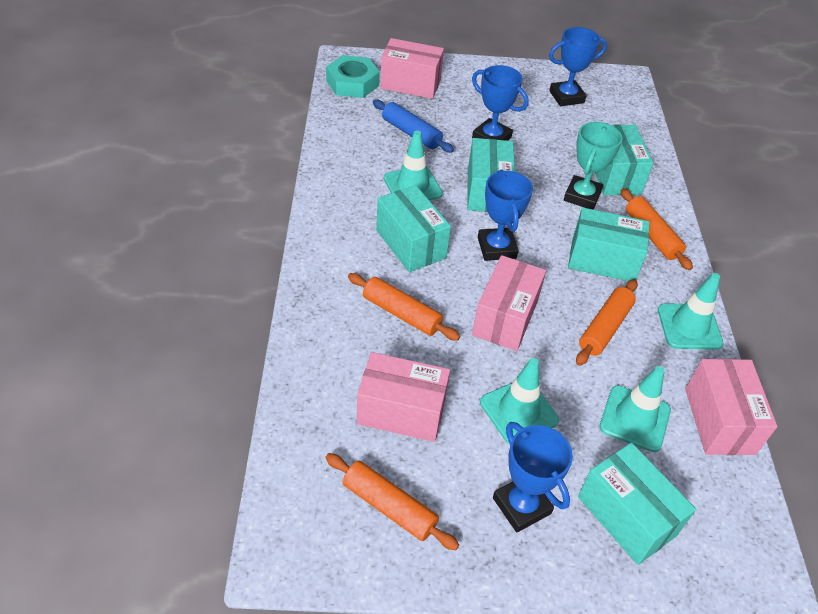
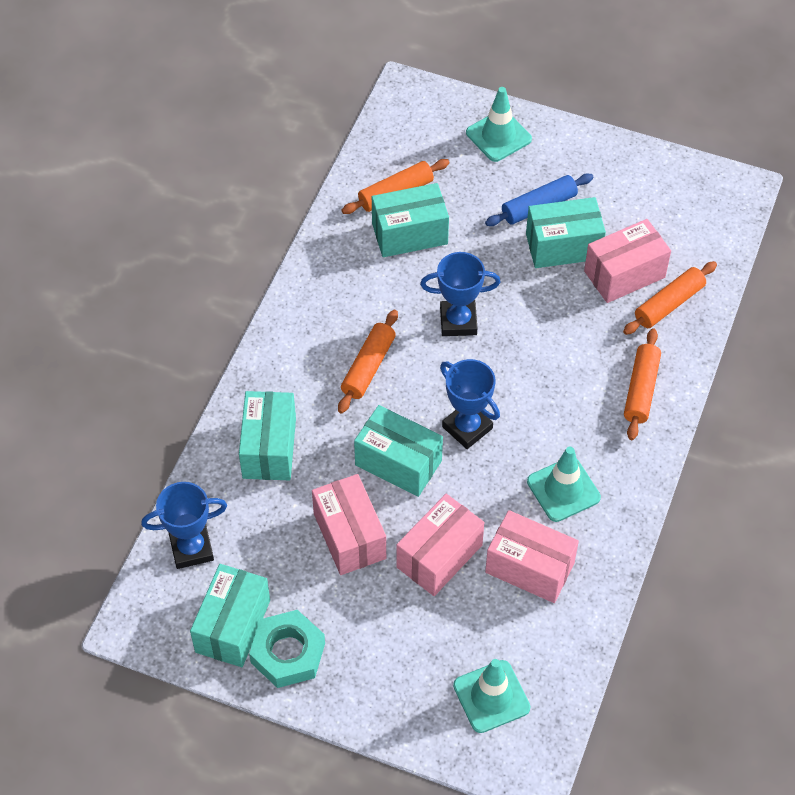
blue trophy: 4 -> 3
turquoise traffic cone: 4 -> 3
turquoise trophy: 1 -> 0

